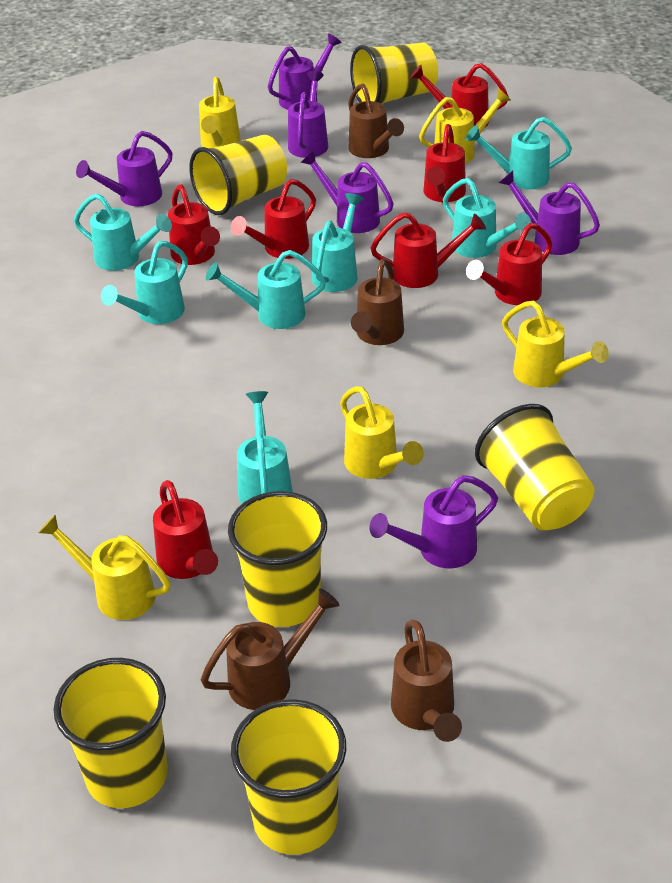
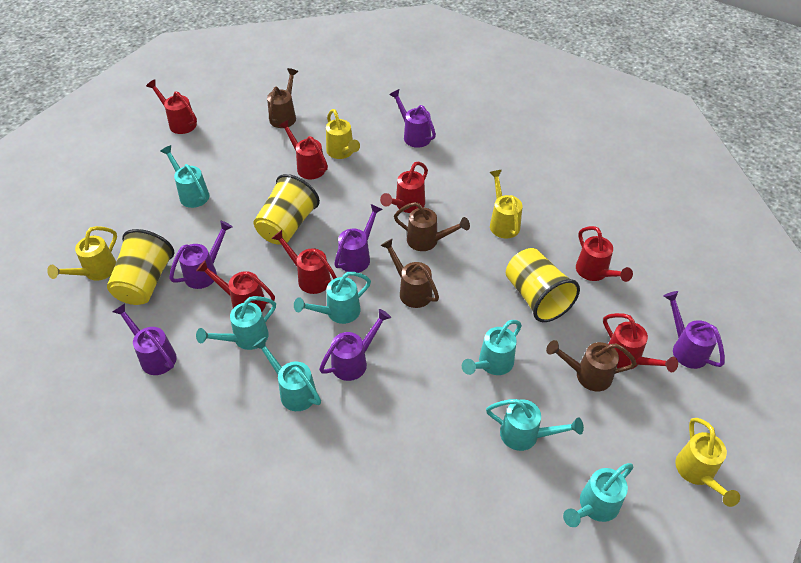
yellow cup: 6 -> 3
yellow watering can: 5 -> 4

